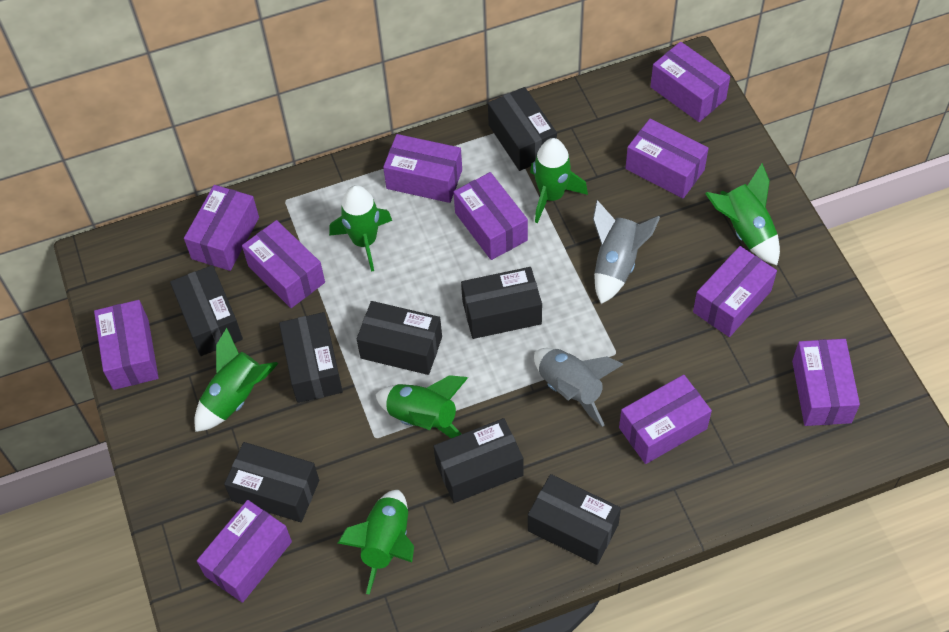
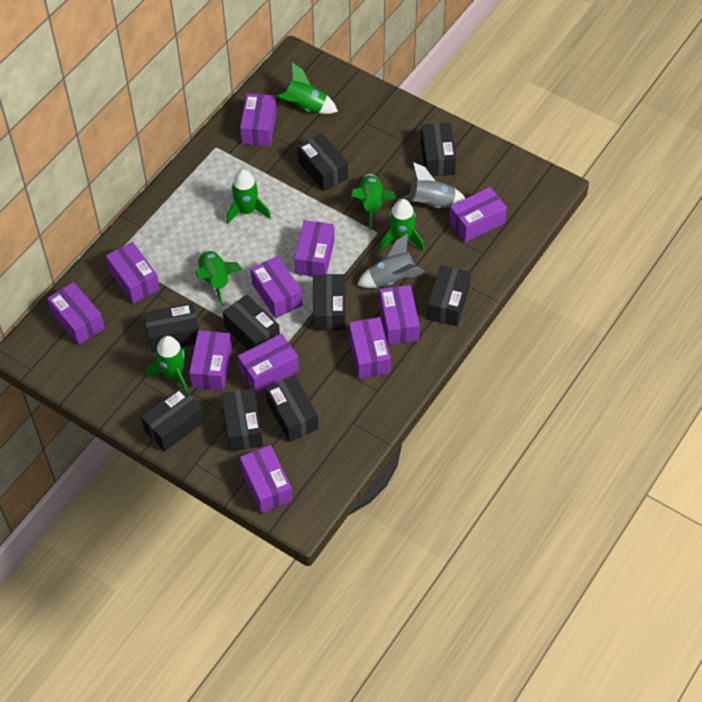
black box: 8 -> 9

